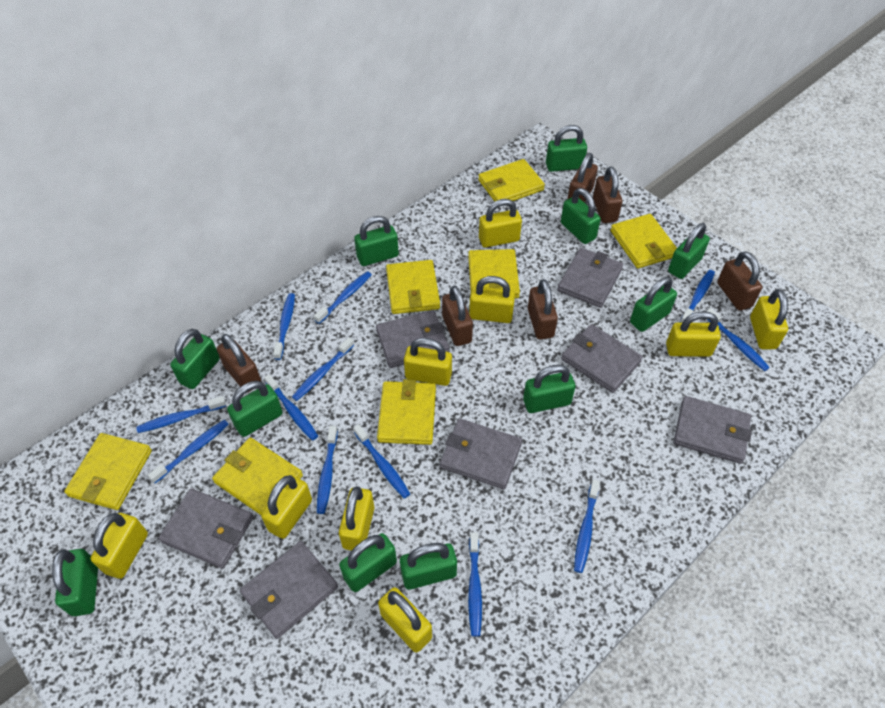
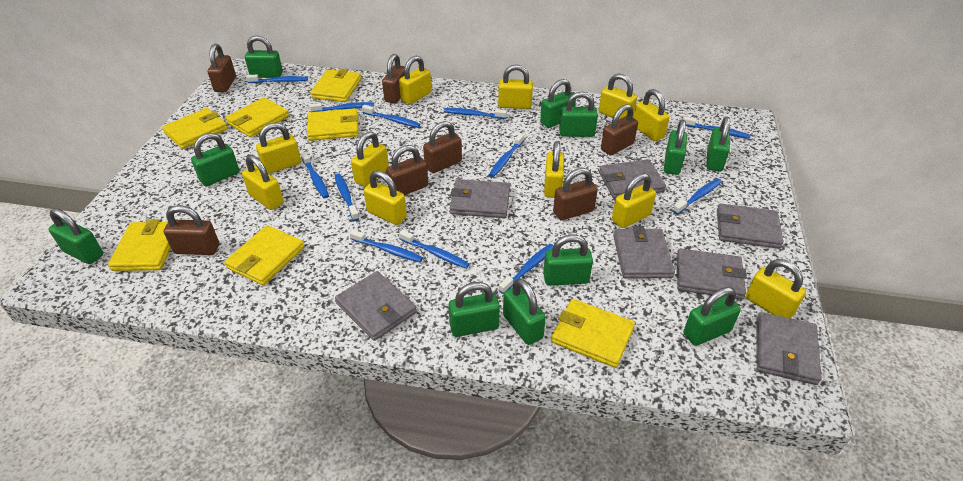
brown padlock: 6 -> 7
yellow padlock: 9 -> 11

